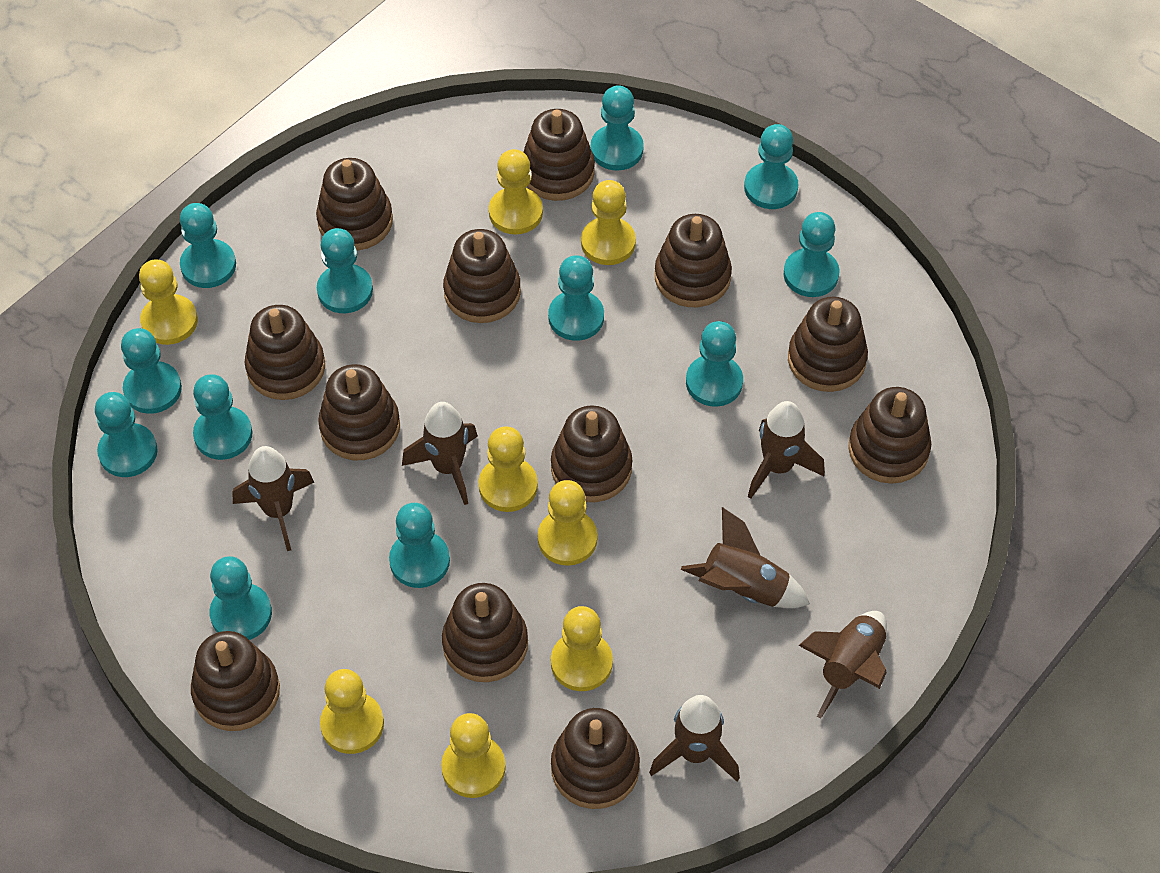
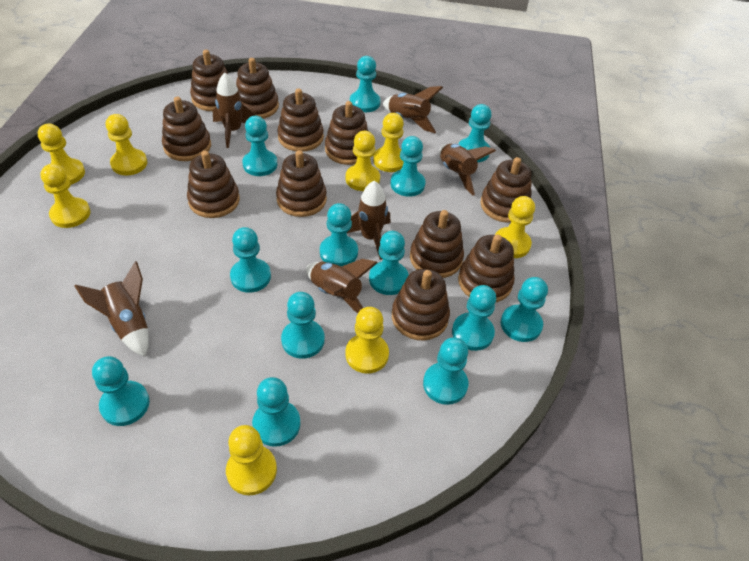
brown stacking toy: 12 -> 11
turquoise pawn: 12 -> 13

